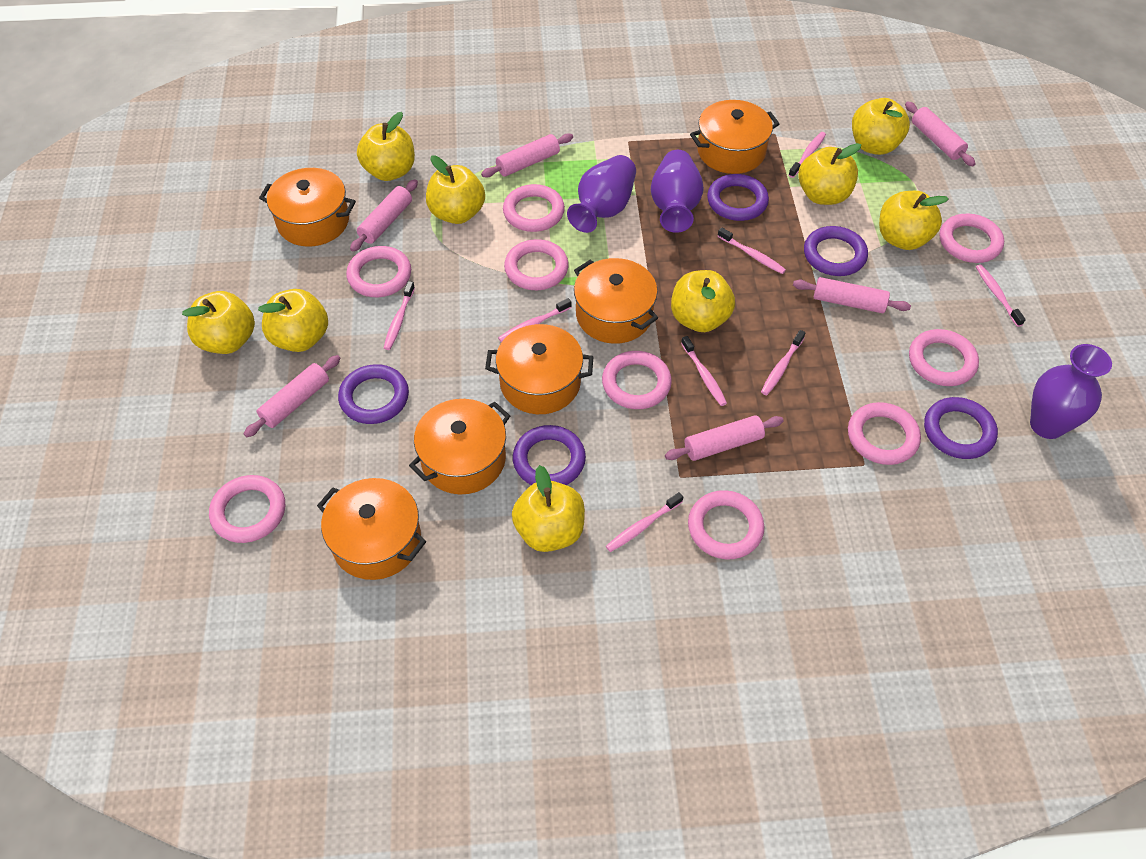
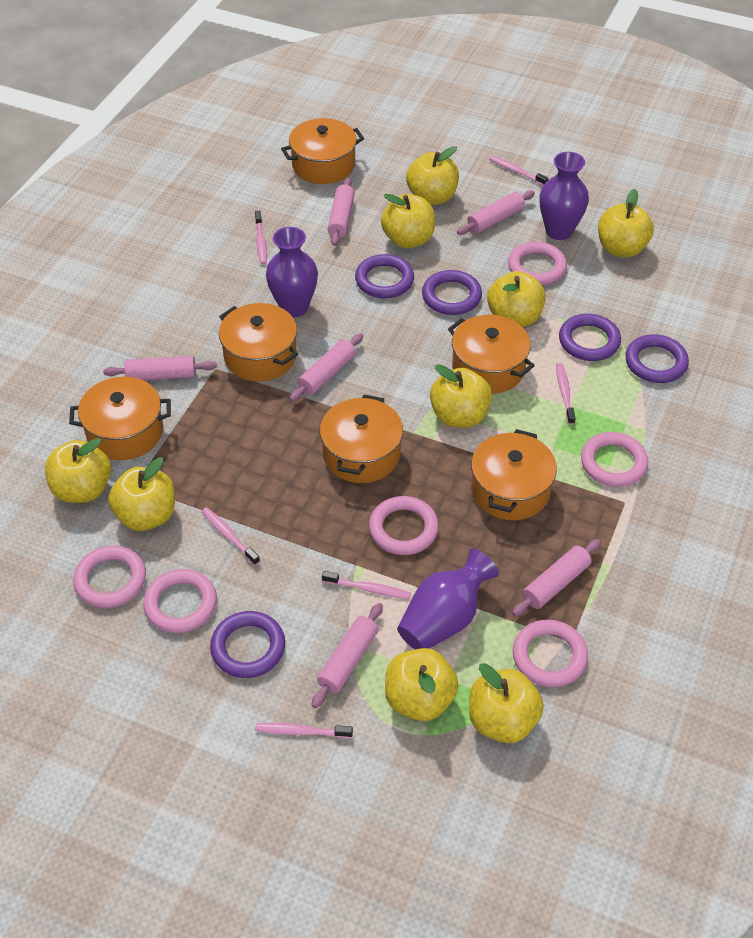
pink ring: 9 -> 6
pink toothbrush: 8 -> 6

